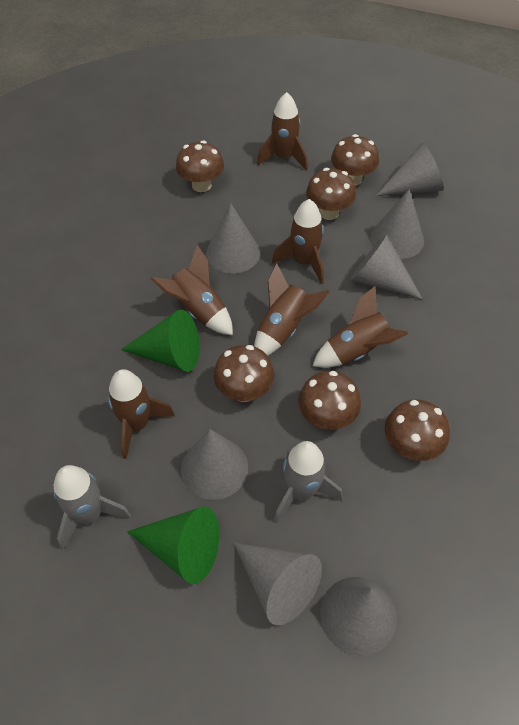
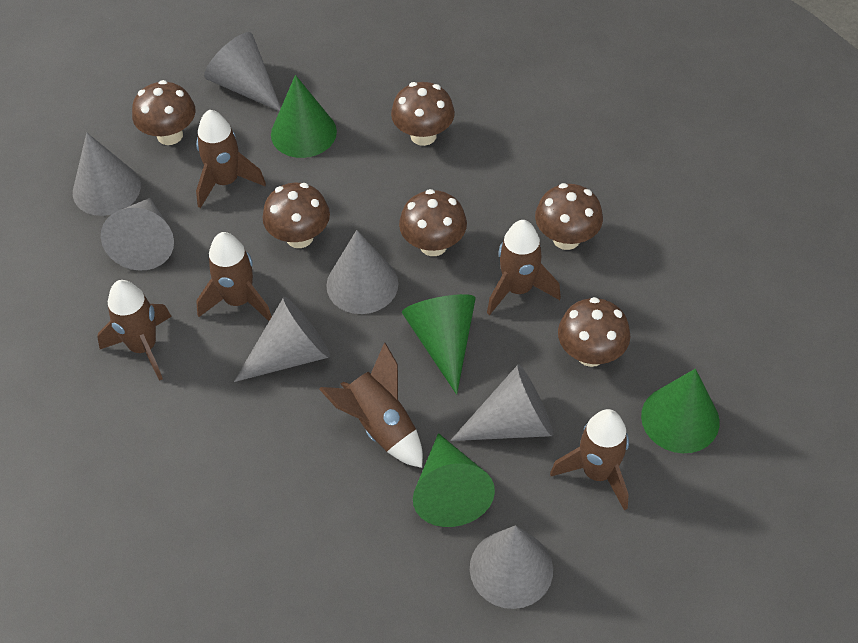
green cone: 2 -> 4
grey rocket: 2 -> 0

